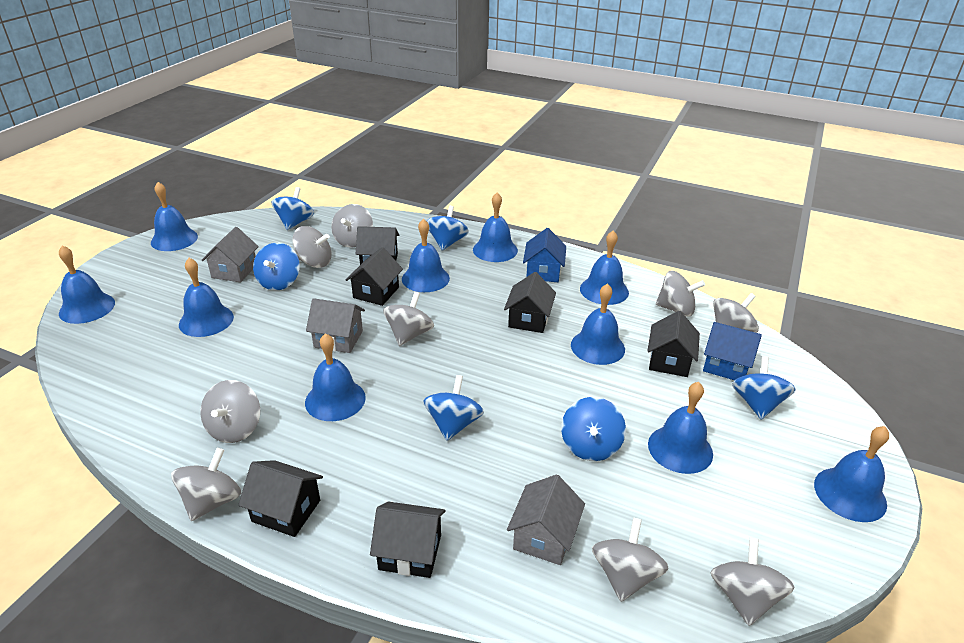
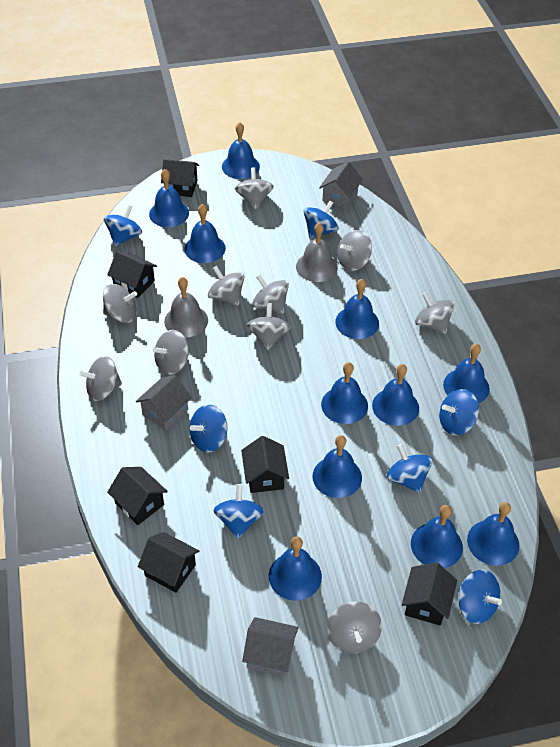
blue bell: 10 -> 11
blue house: 2 -> 0
blue spinning top: 6 -> 7
grey bell: 0 -> 2
grey spinning top: 9 -> 10

